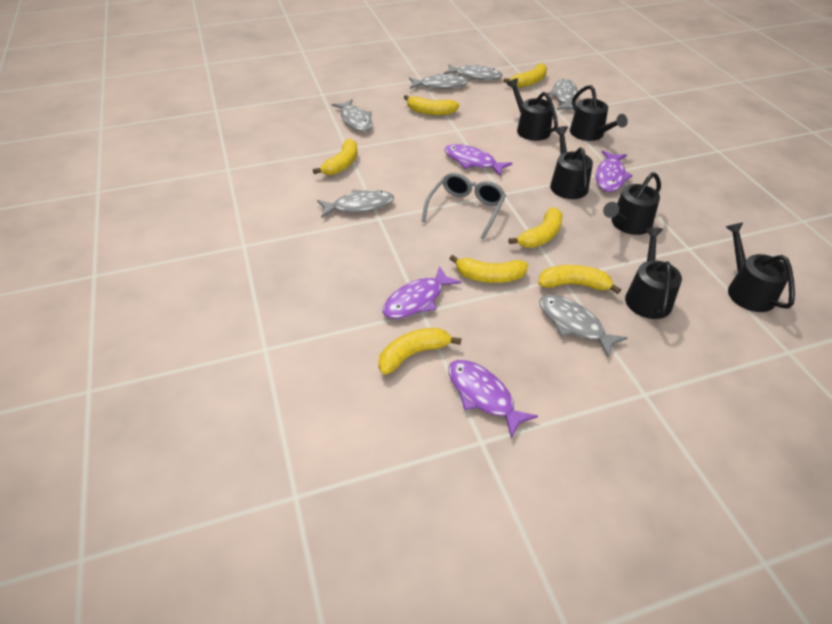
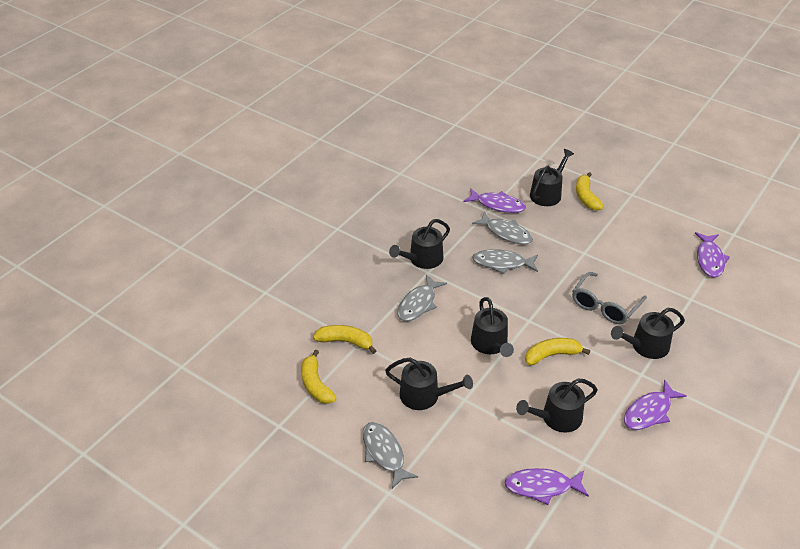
grey fish: 6 -> 4
yellow banana: 7 -> 4

